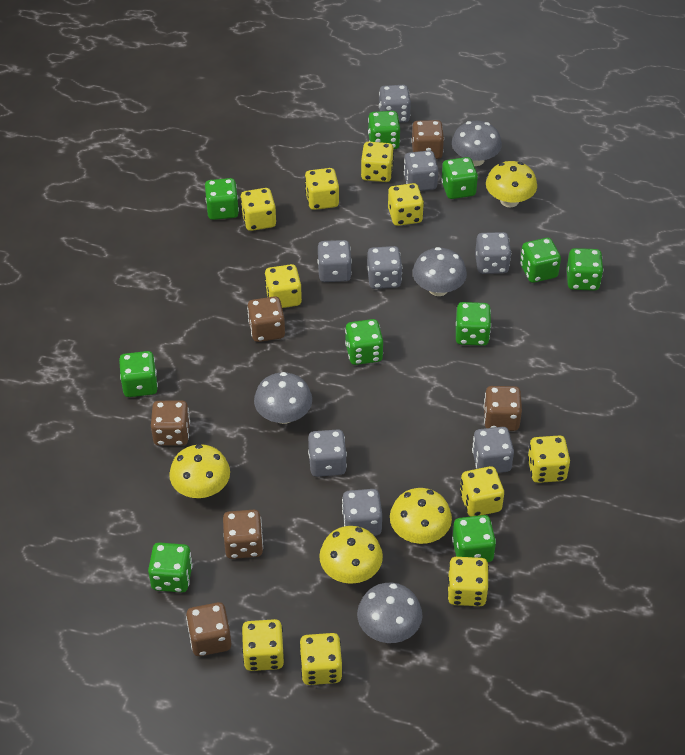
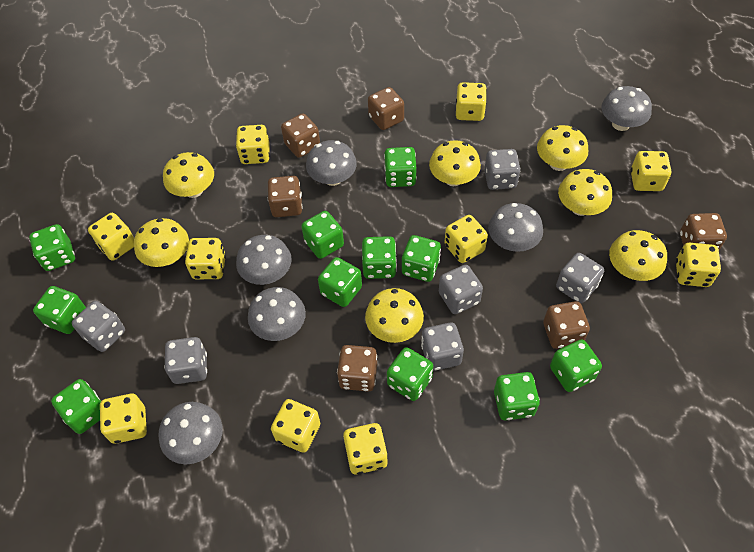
green dice: 10 -> 11
grey dice: 8 -> 6
grey mushroom: 4 -> 6
yellow mushroom: 4 -> 7

